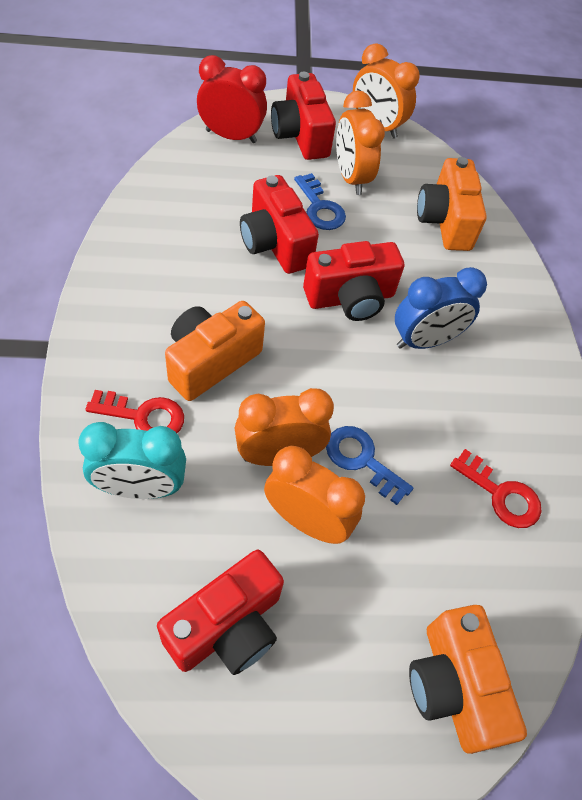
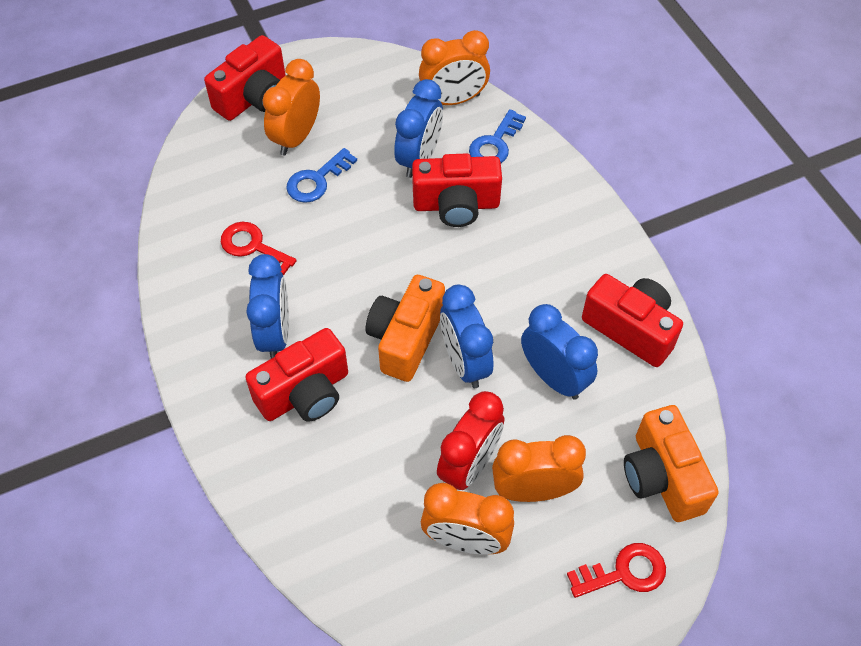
blue clock: 1 -> 4
orange camera: 3 -> 2
turquoise clock: 1 -> 0

